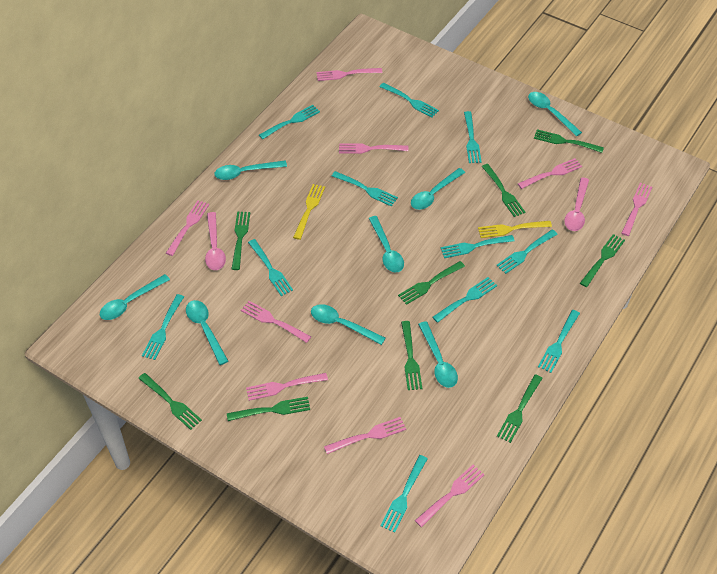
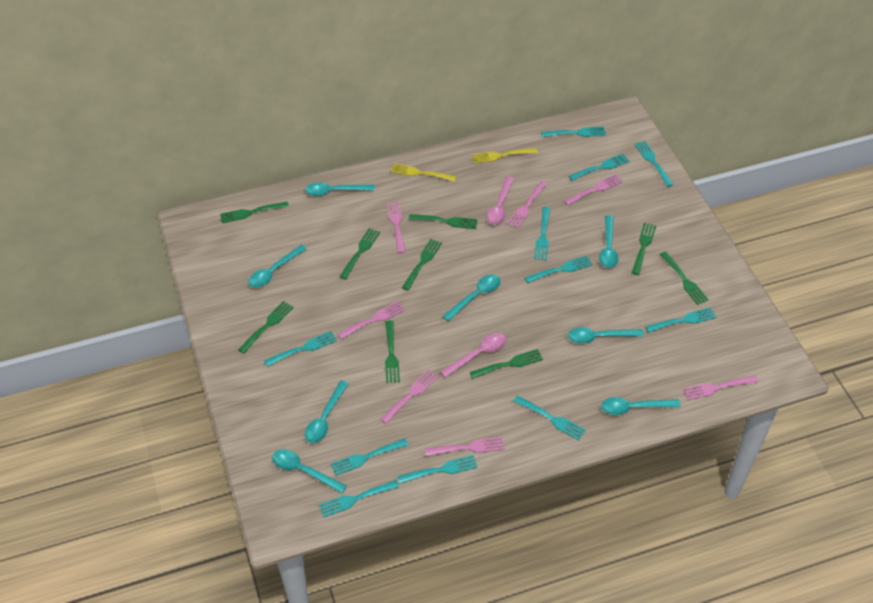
pink fork: 9 -> 7

